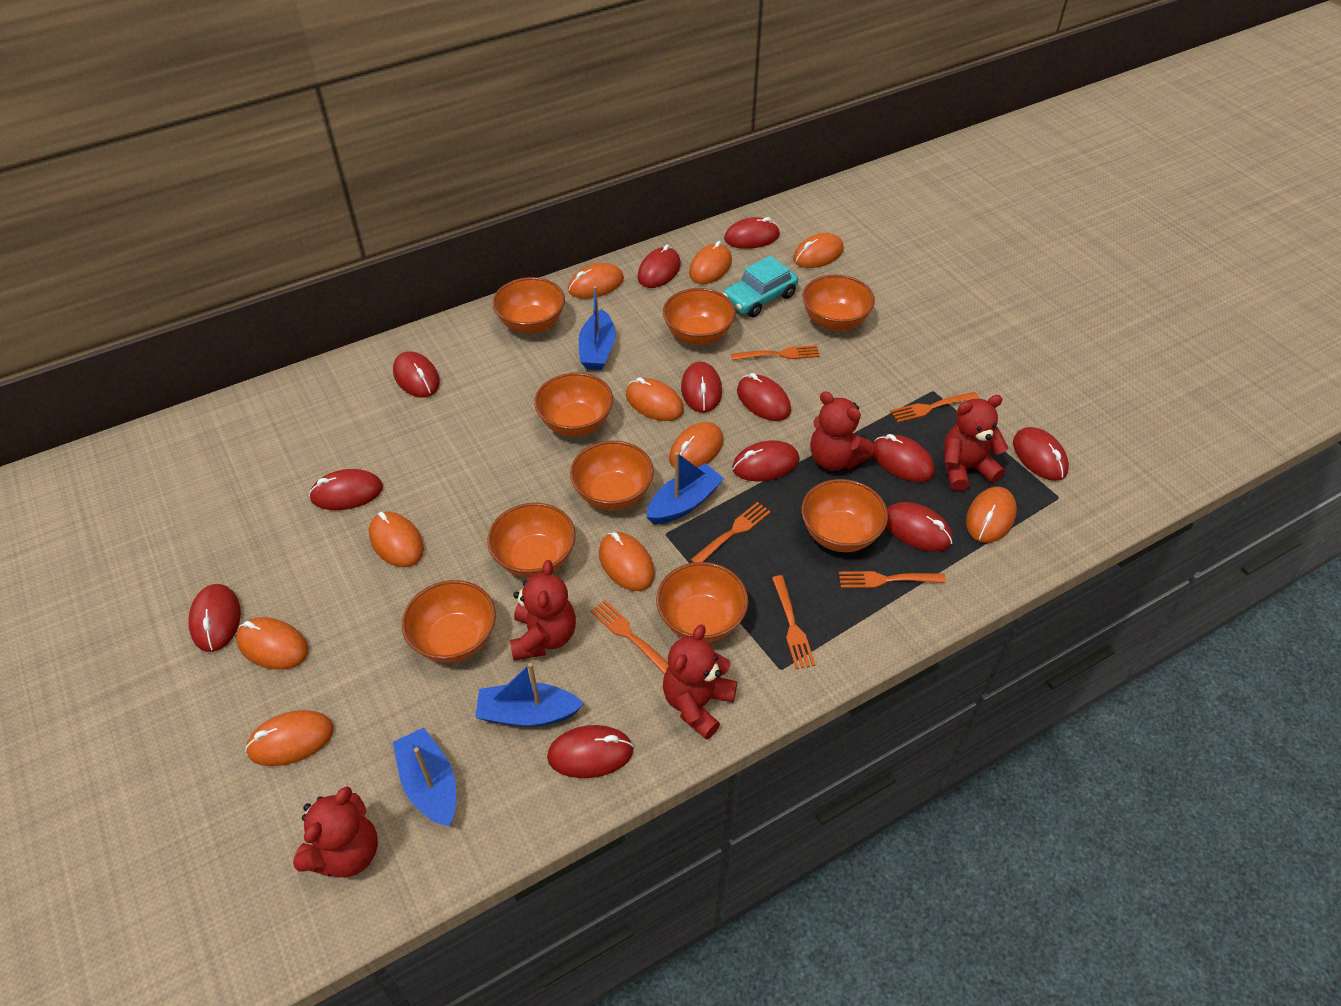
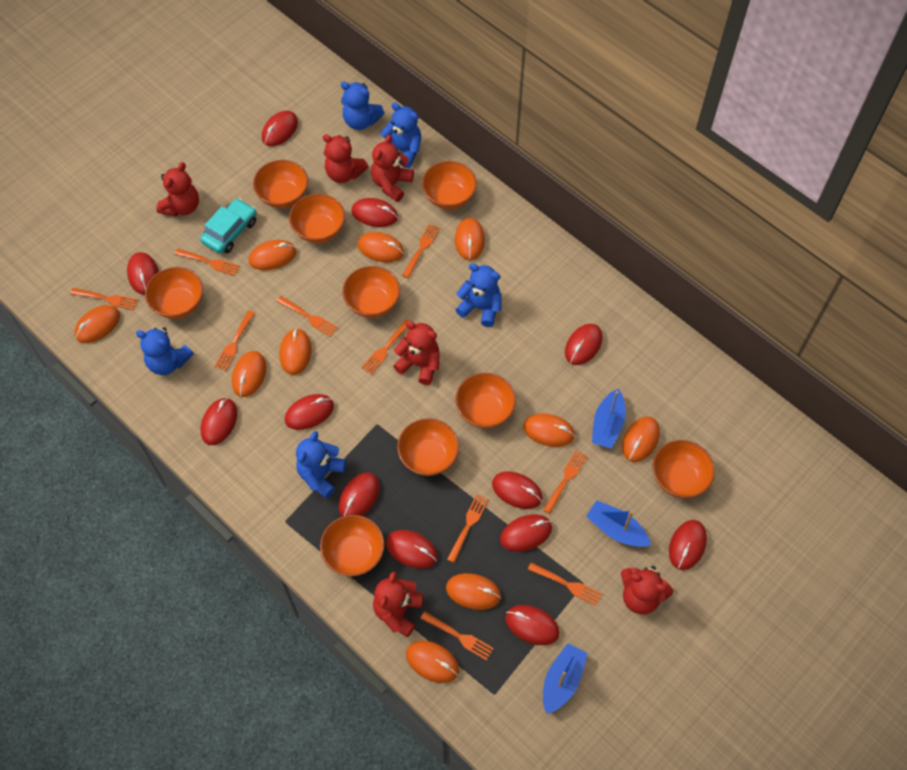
blue boat: 4 -> 3
blue teddy bear: 0 -> 5
orange fork: 6 -> 10
red teddy bear: 5 -> 6

